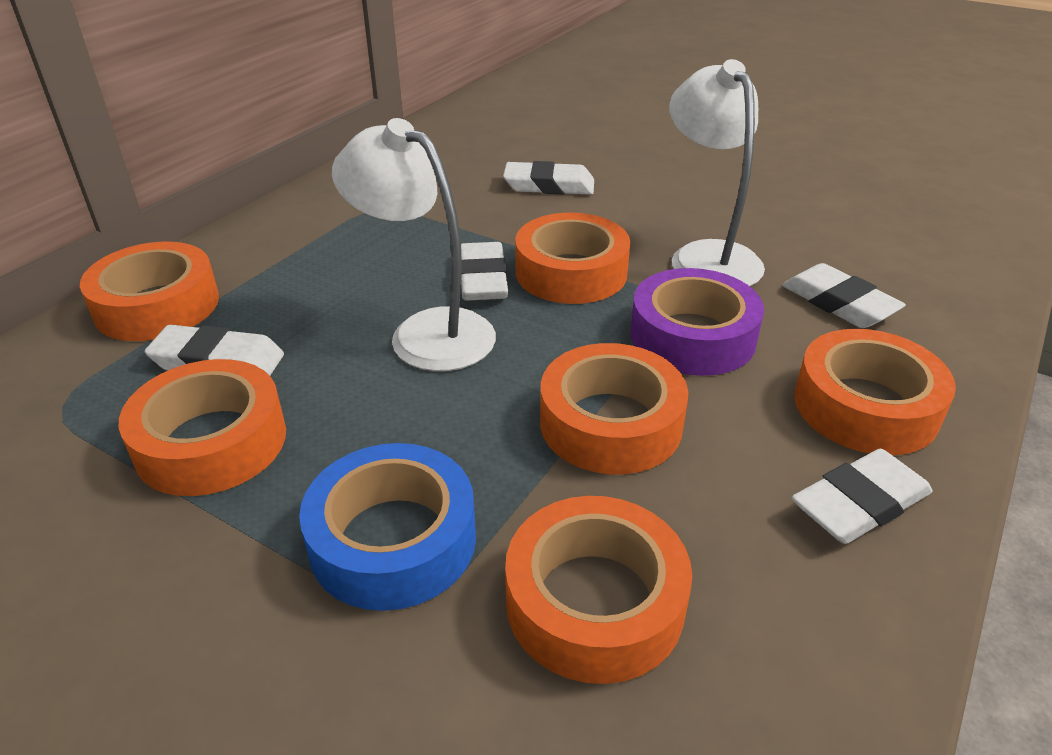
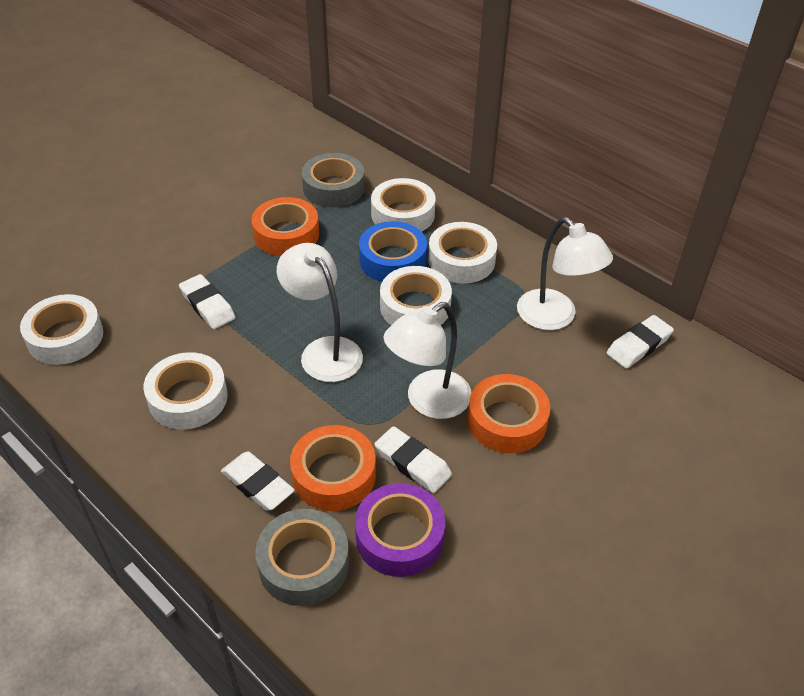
grey tape: 0 -> 2
orange tape: 6 -> 3
white eraser: 5 -> 4
white lamp: 2 -> 3
white tape: 0 -> 5

